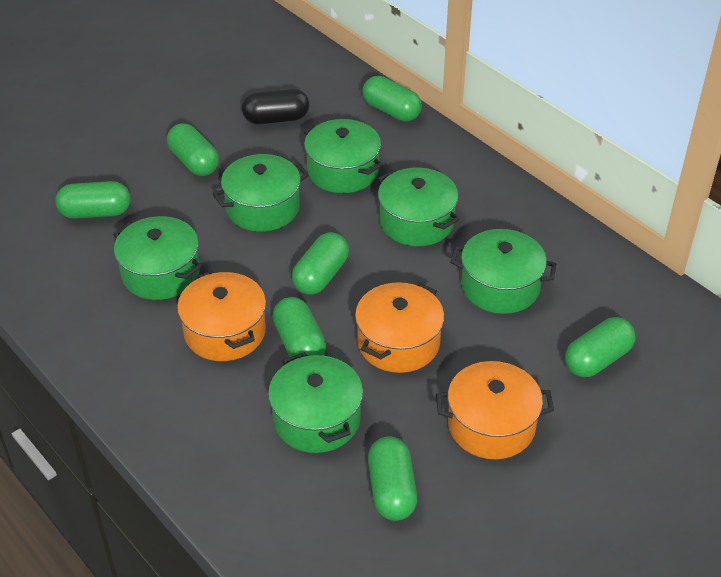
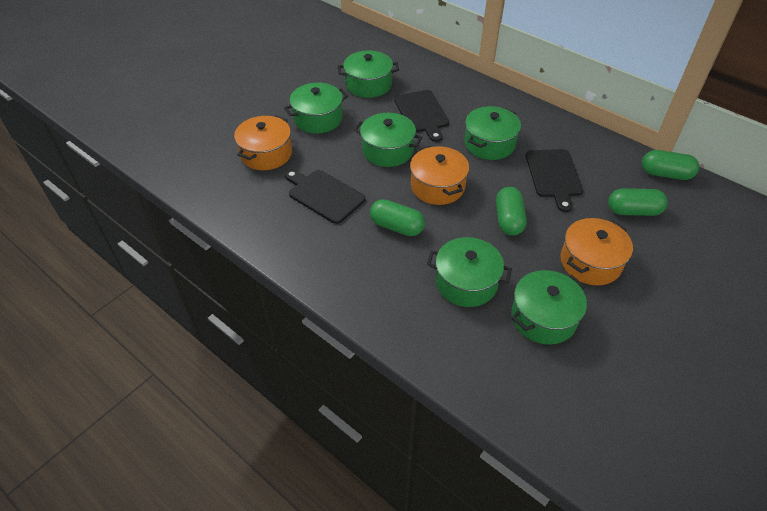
black capsule: 1 -> 0
black cutting board: 0 -> 3
green capsule: 7 -> 4

